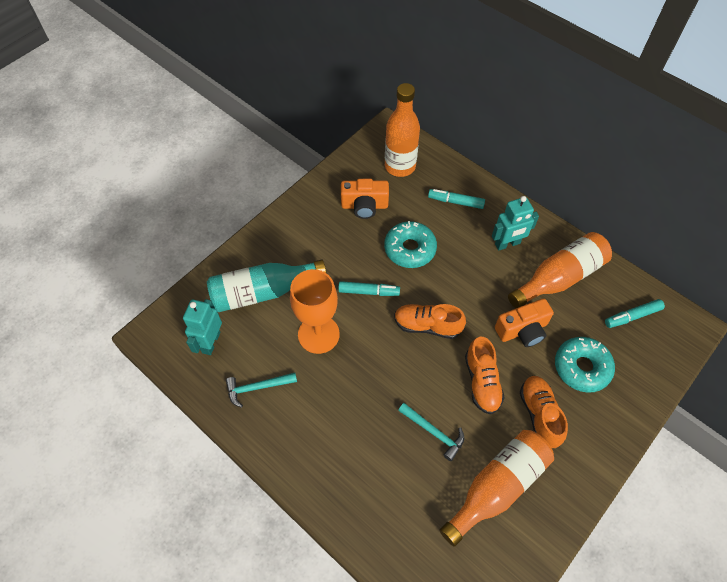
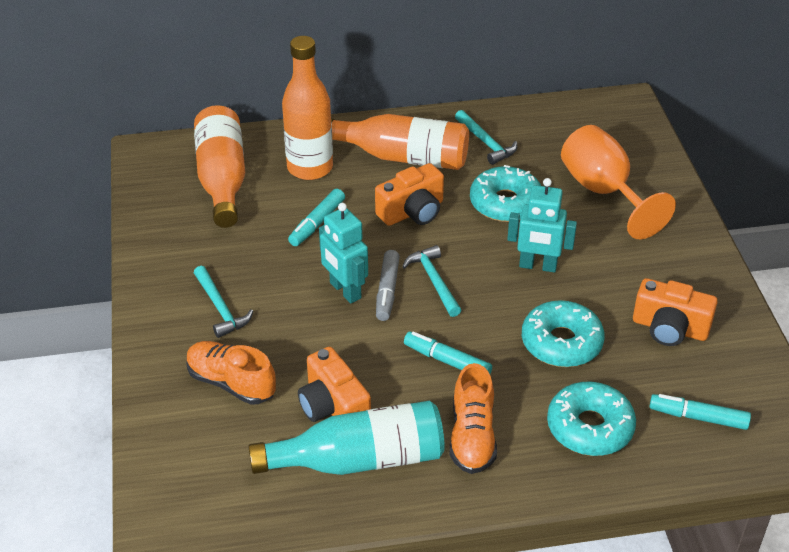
grey marker: 0 -> 1
orange camera: 2 -> 3
orange shoe: 3 -> 2
turquoise donut: 2 -> 3
turquoise hammer: 2 -> 3

